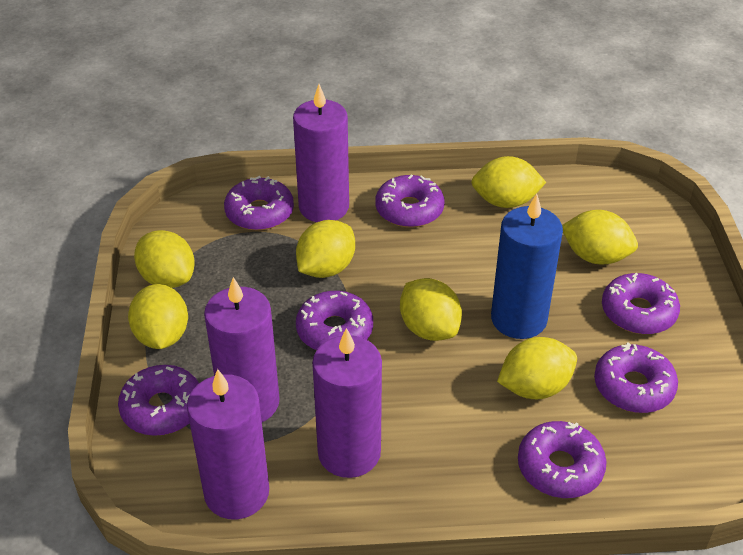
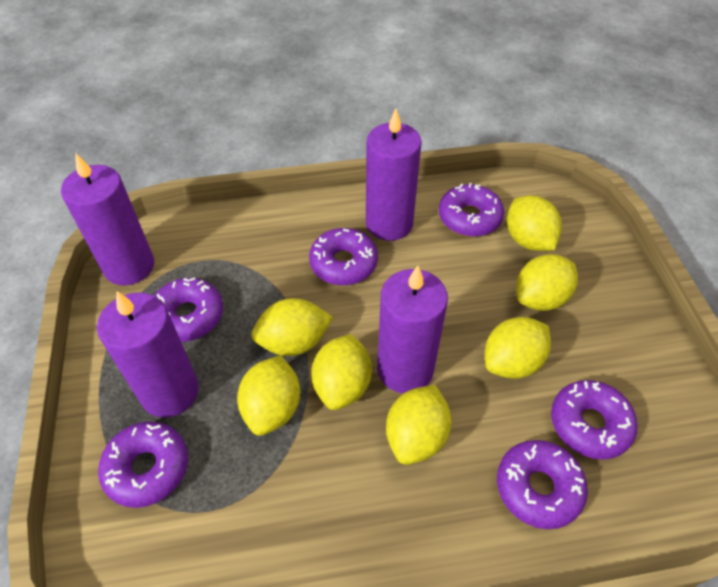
blue candle: 1 -> 0
purple donut: 7 -> 6

